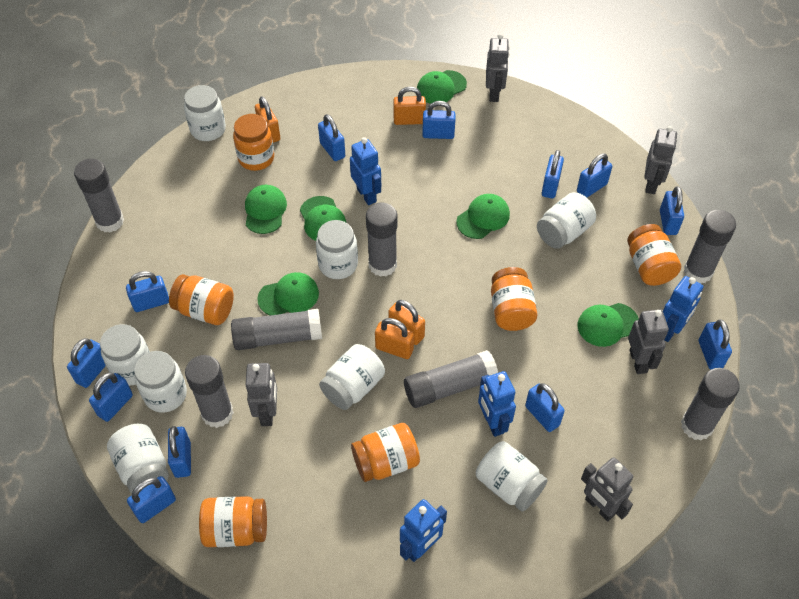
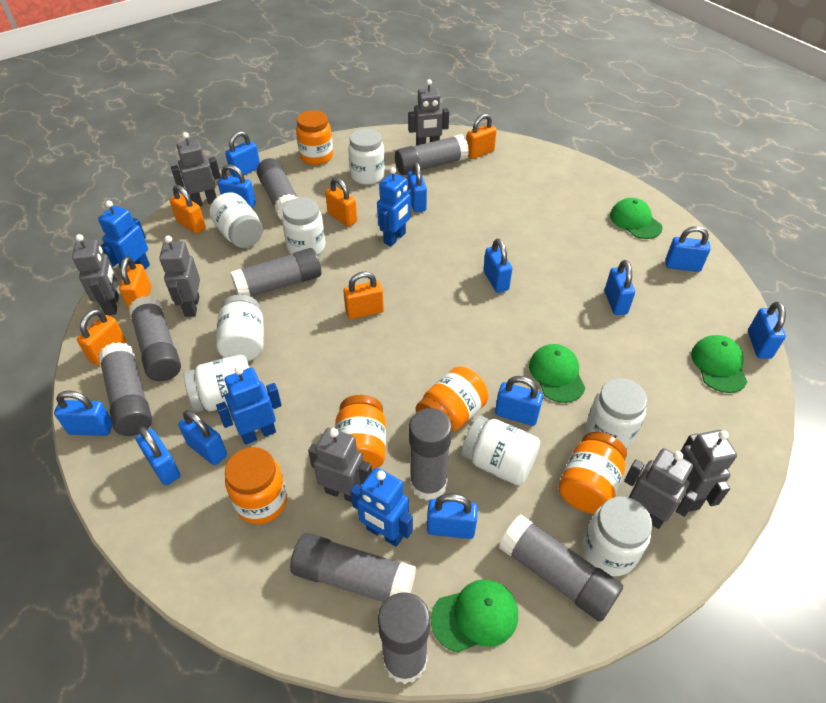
green cap: 6 -> 4
grey glue stick: 7 -> 9
grey robot: 5 -> 7
orange jar: 6 -> 5
orange padlock: 4 -> 6

